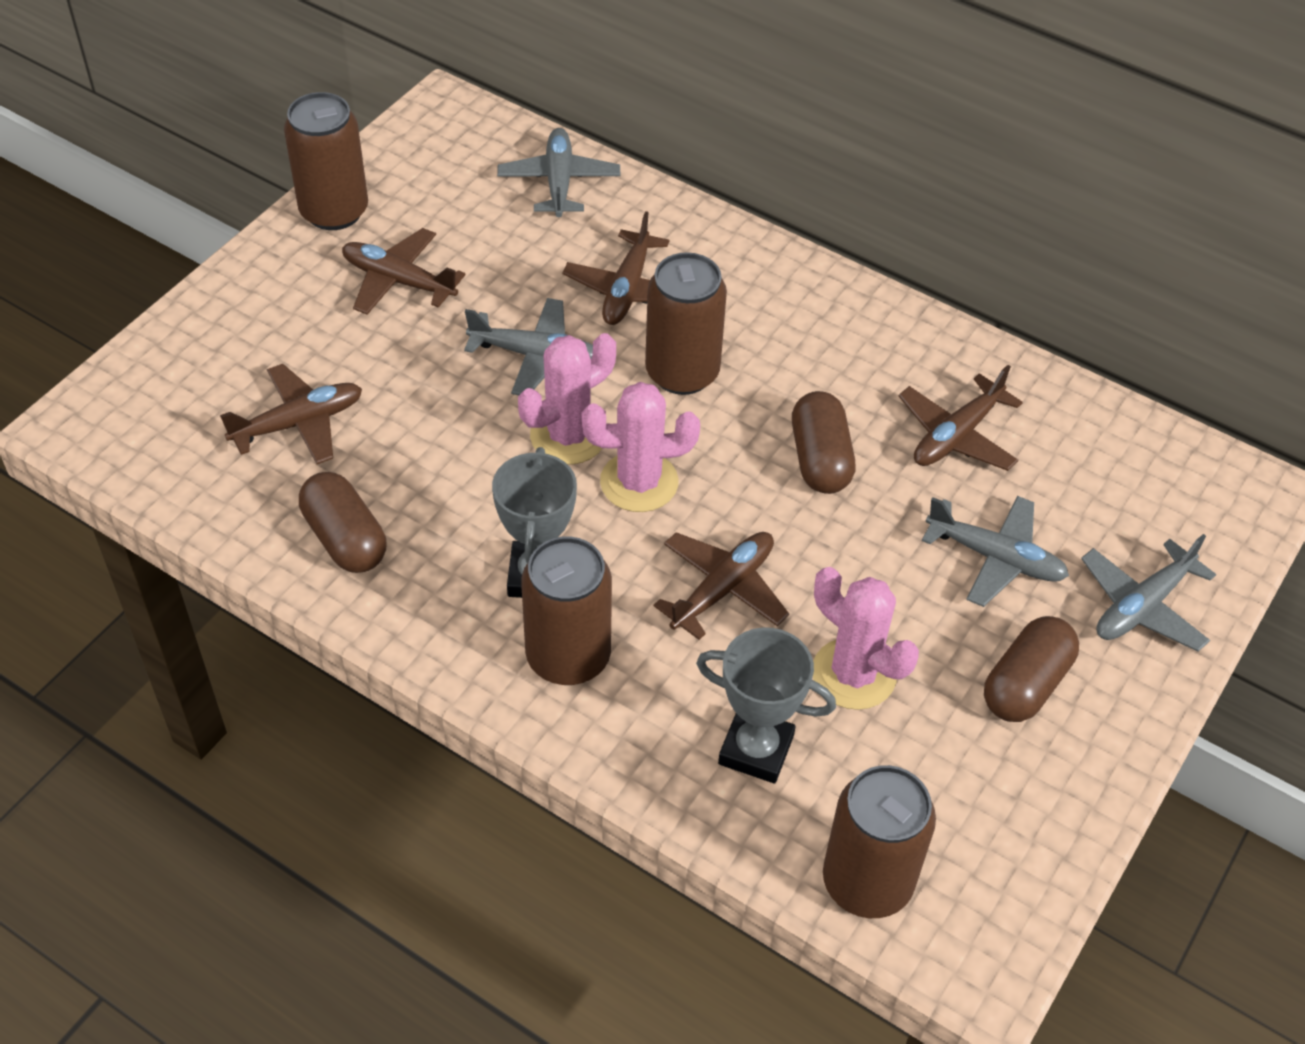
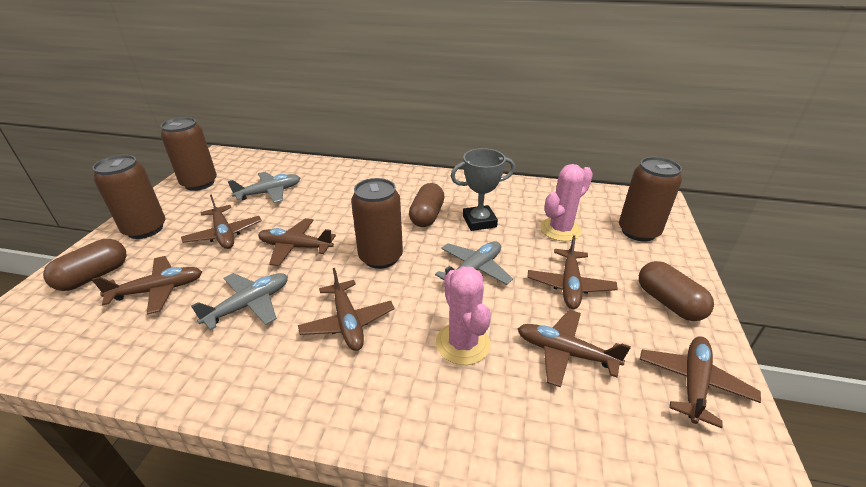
brown plane: 5 -> 7
grey plane: 4 -> 3
grey trophy: 2 -> 1
pink cactus: 3 -> 2

